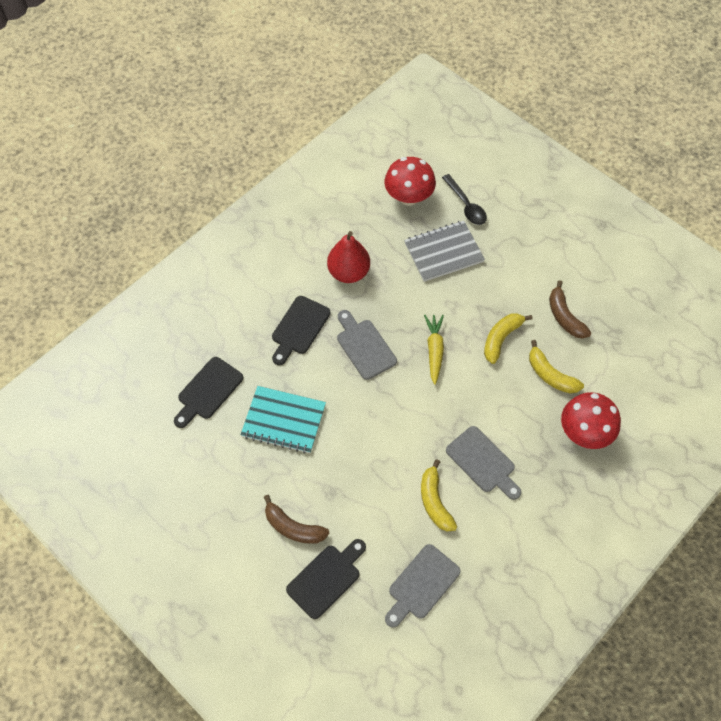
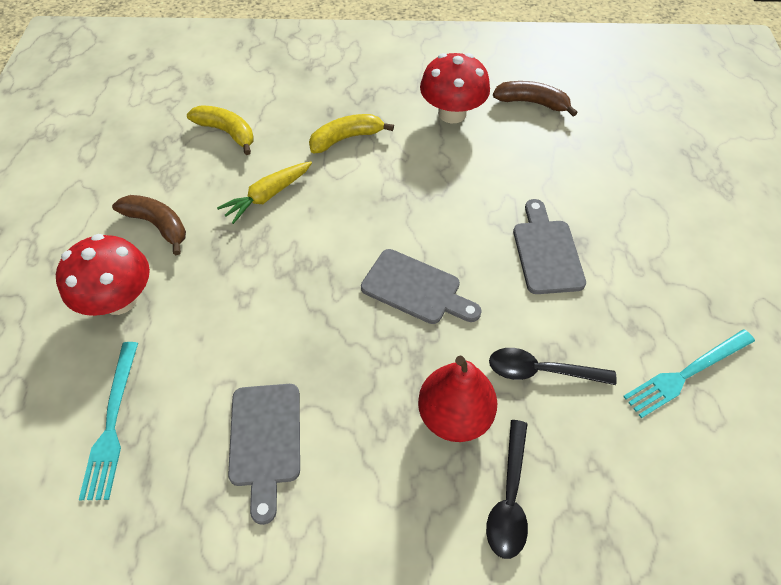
black cutting board: 3 -> 0
black spoon: 1 -> 2
grey notebook: 1 -> 0
turquoise fork: 0 -> 2
turquoise notebook: 1 -> 0
yellow banana: 3 -> 2

